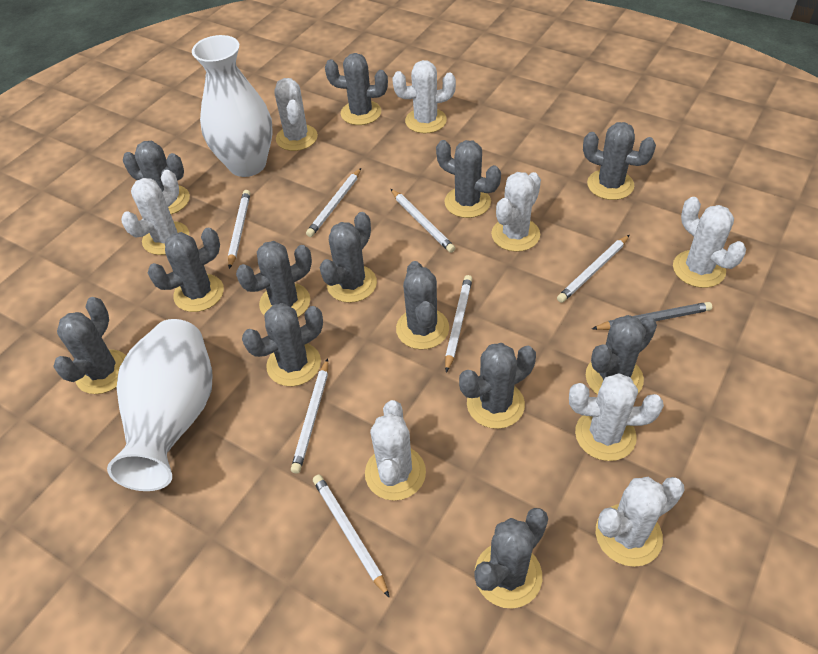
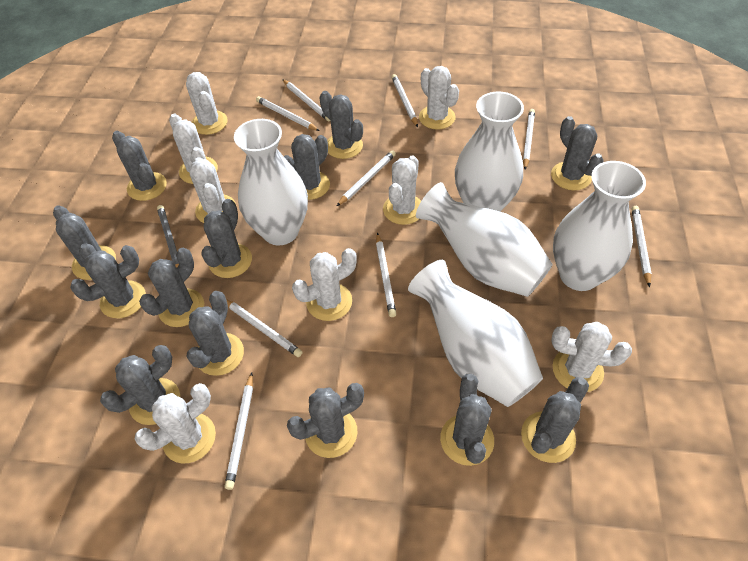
white pencil: 7 -> 9
white vase: 2 -> 5

